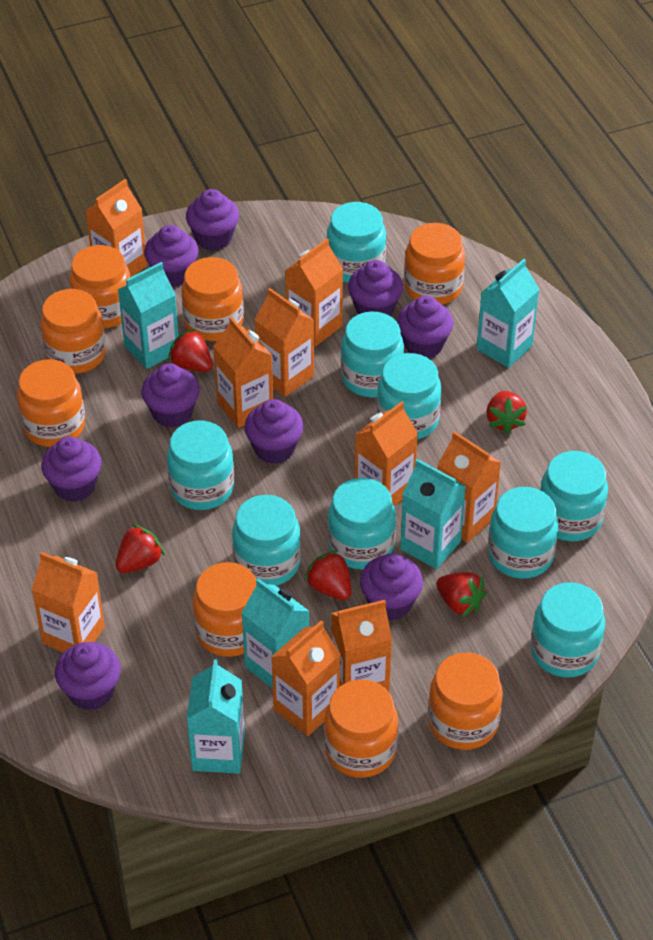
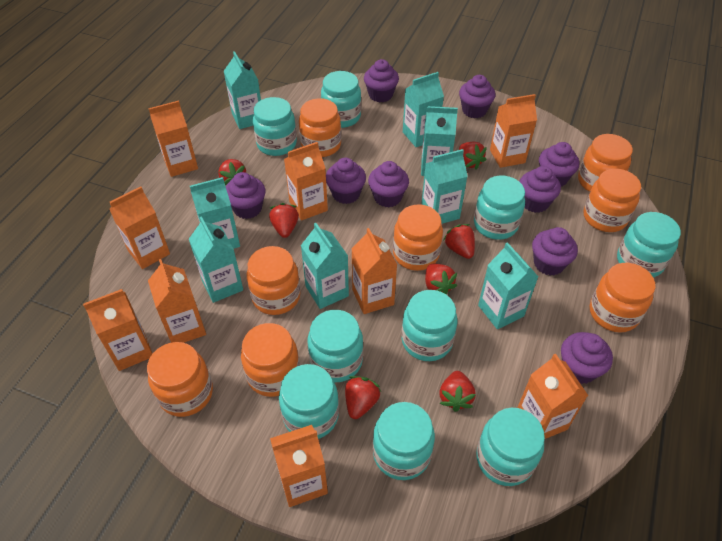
red strawberry: 5 -> 7
turquoise carton: 5 -> 8

